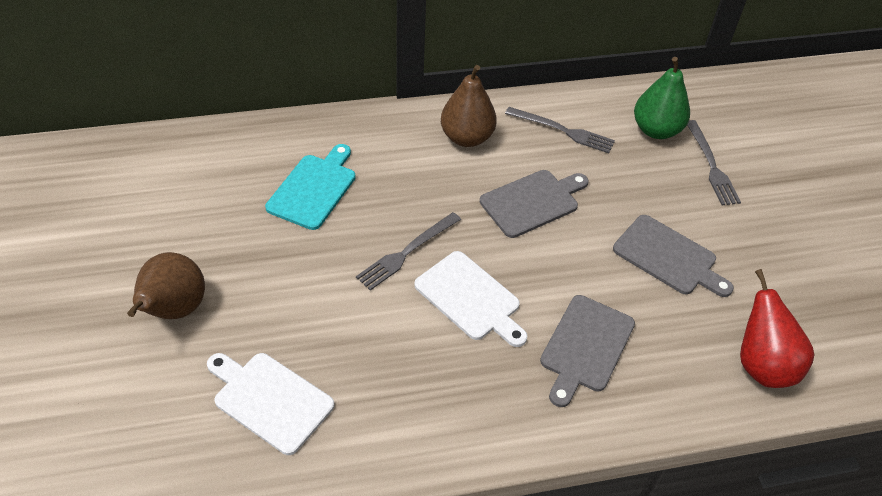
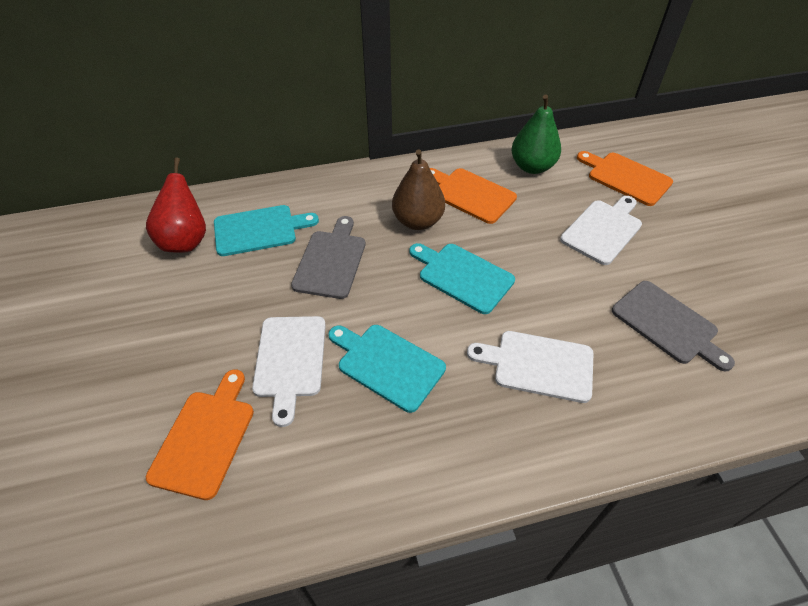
brown pear: 2 -> 1
grey cutting board: 3 -> 2
grey fork: 3 -> 0
orange cutting board: 0 -> 3
turquoise cutting board: 1 -> 3
white cutting board: 2 -> 3

